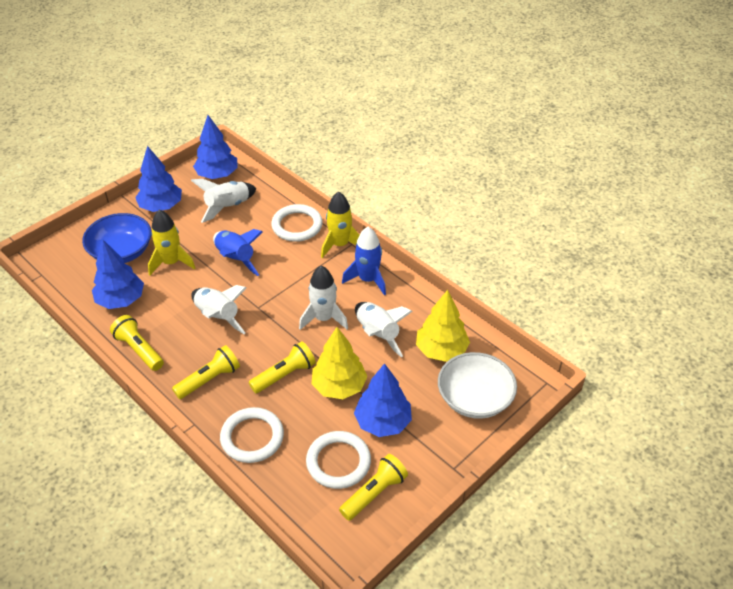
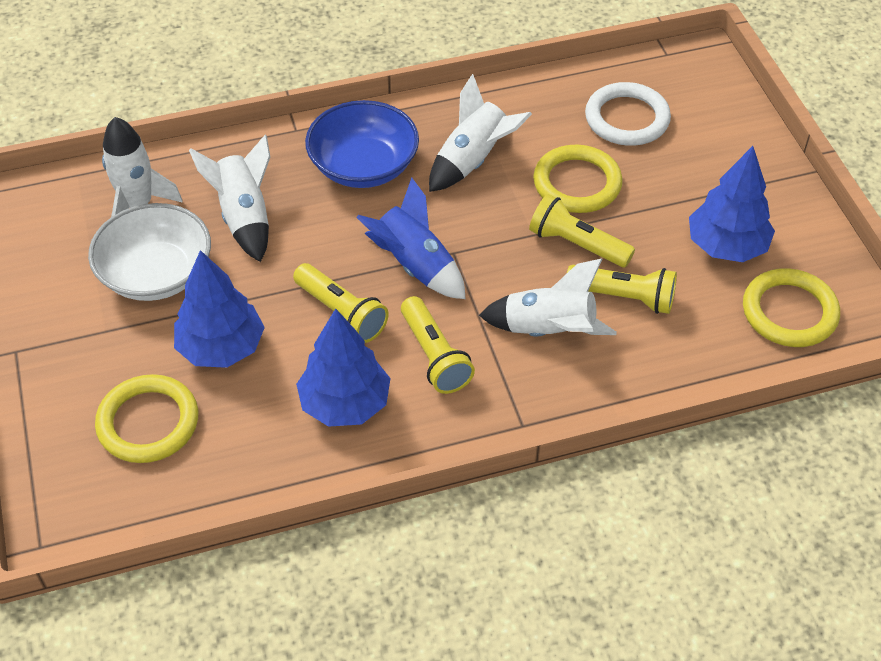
blue rocket: 2 -> 1
blue tree: 4 -> 3
white ring: 3 -> 1
yellow ring: 0 -> 3
yellow rocket: 2 -> 0
yellow tree: 2 -> 0

